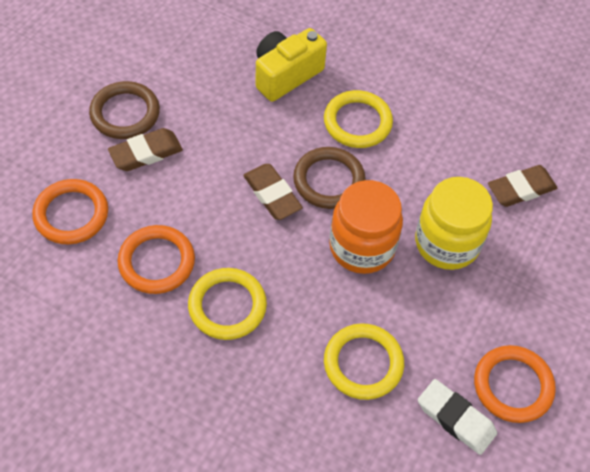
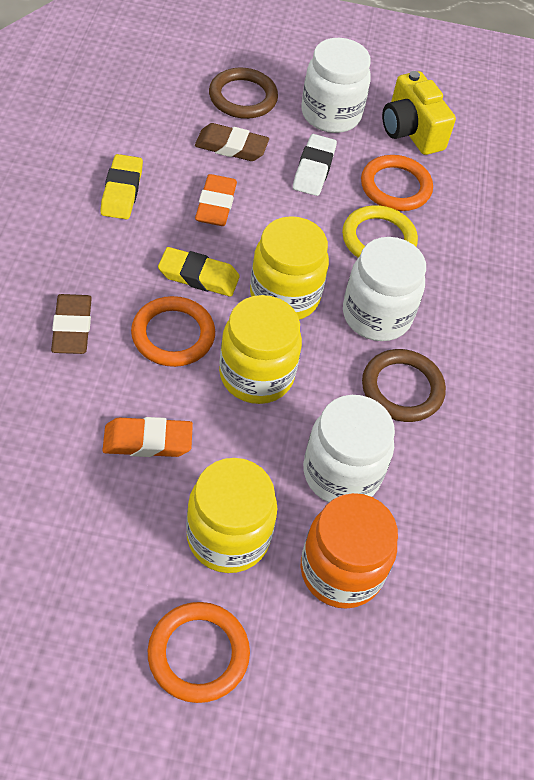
brown eraser: 3 -> 2
orange eraser: 0 -> 2
white jar: 0 -> 3
yellow eraser: 0 -> 2
yellow jar: 1 -> 3
yellow ring: 3 -> 1

